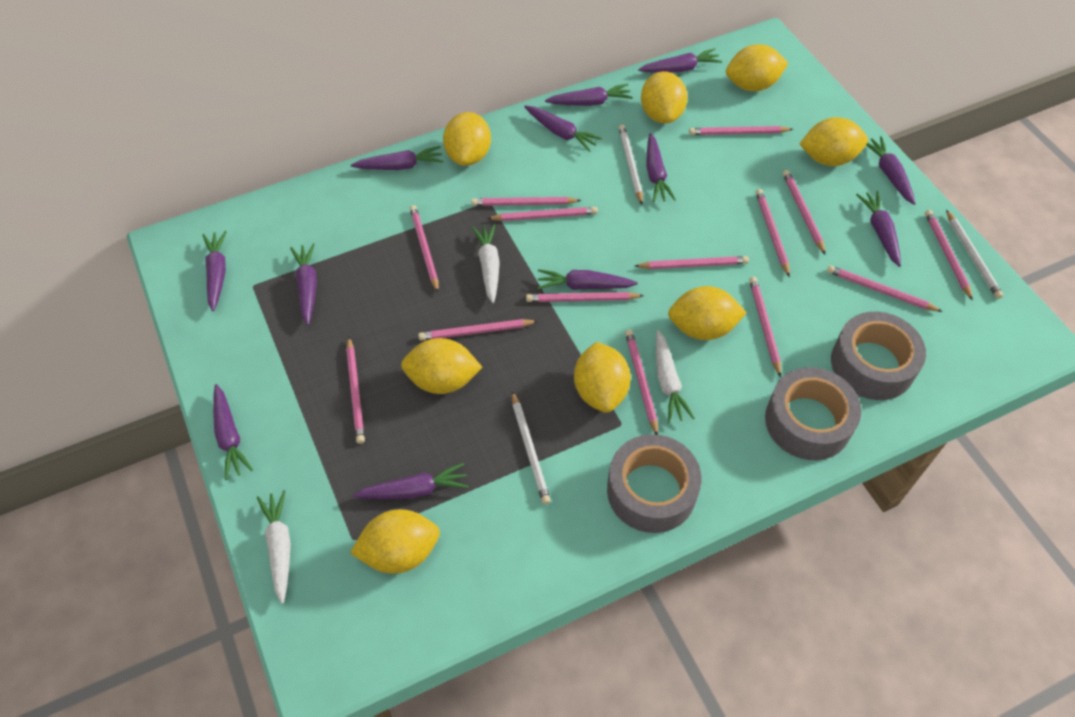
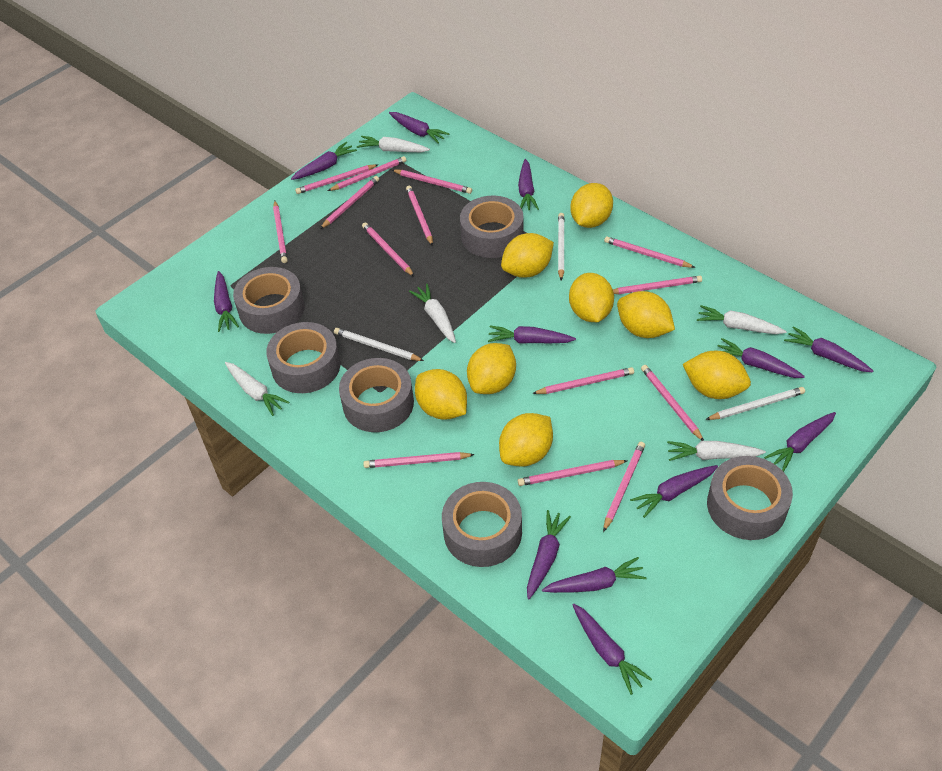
grey tape: 3 -> 6
white carrot: 3 -> 5

